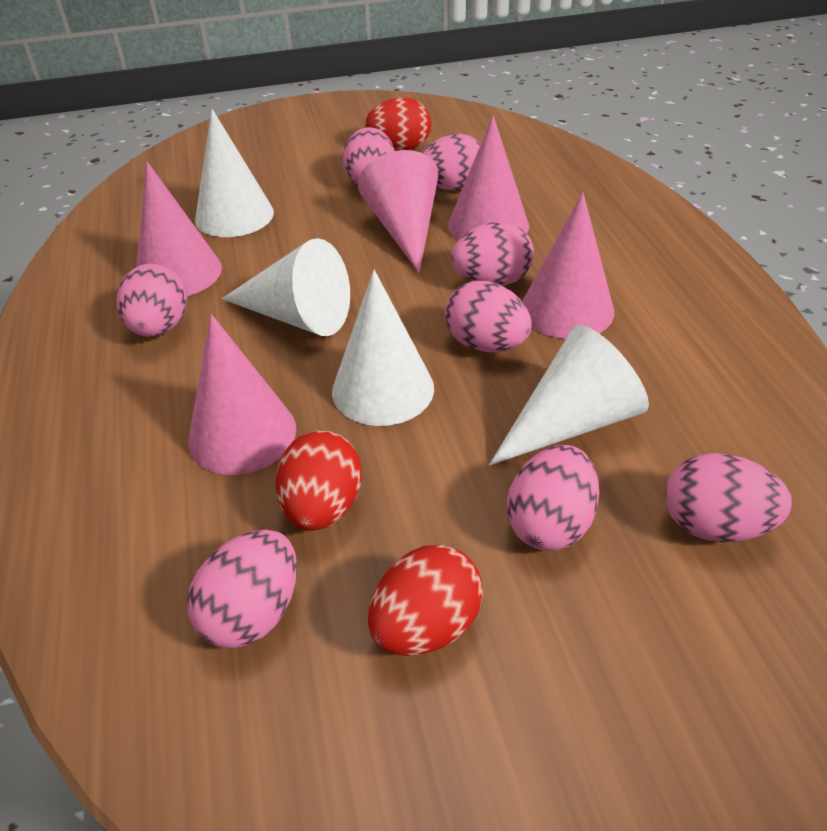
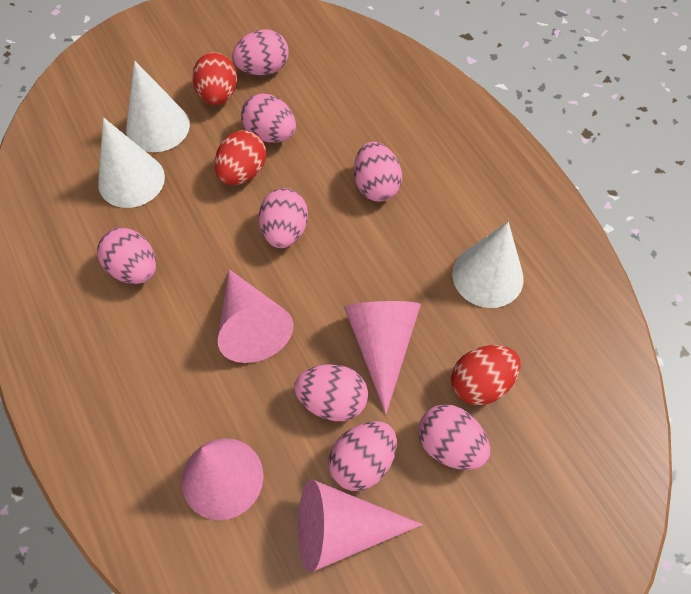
pink cone: 5 -> 4
white cone: 4 -> 3

